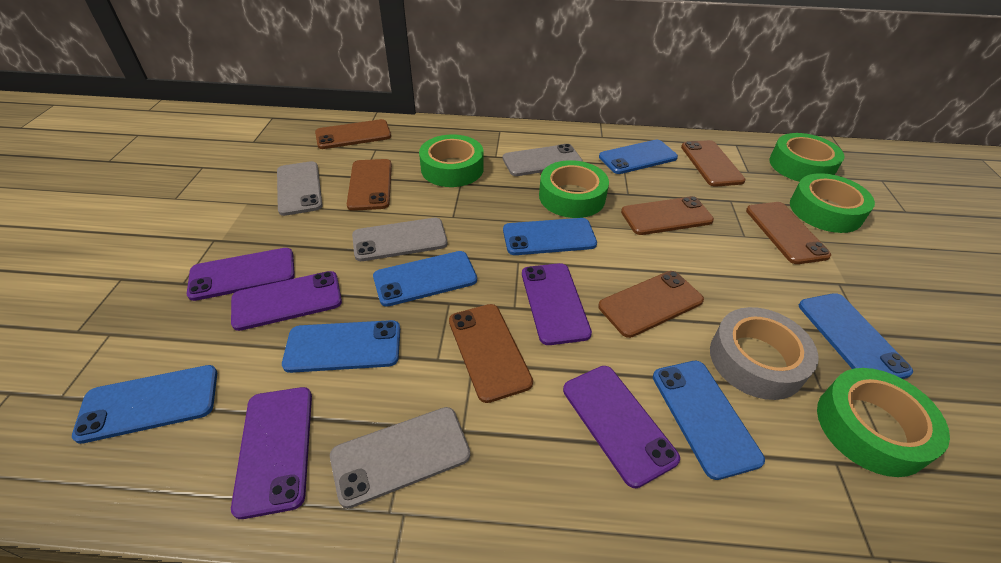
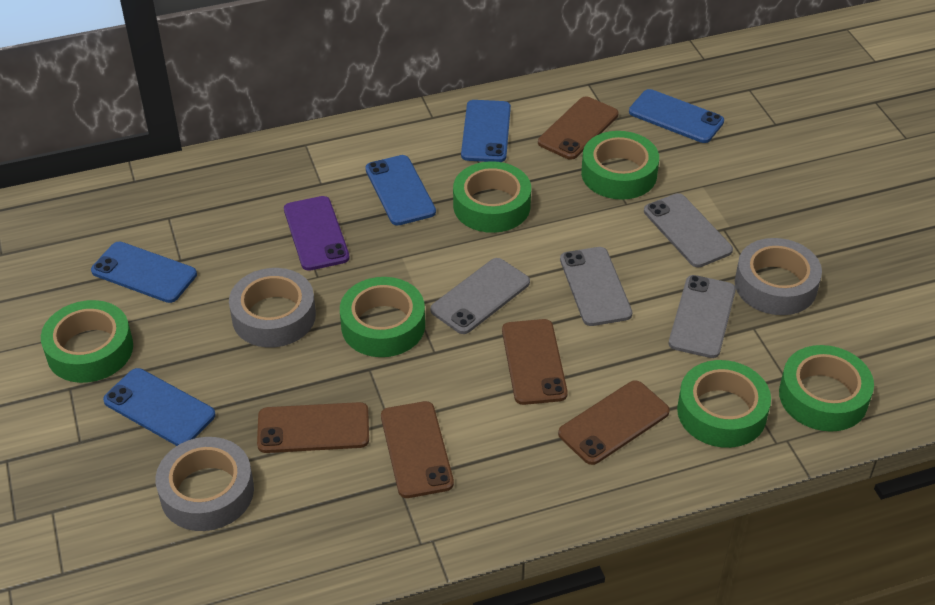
blue phone: 7 -> 5
brown phone: 7 -> 5
green tape: 5 -> 6
grey tape: 1 -> 3
purple phone: 5 -> 1

